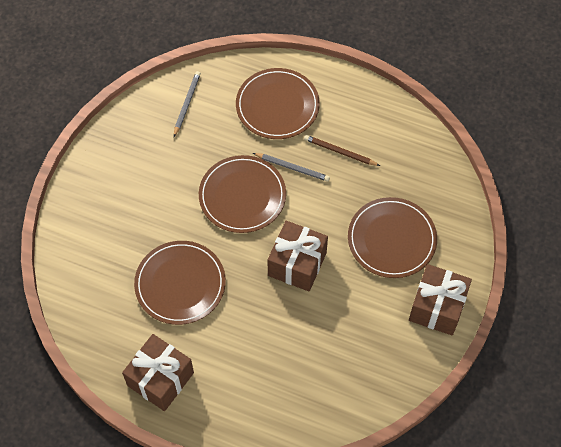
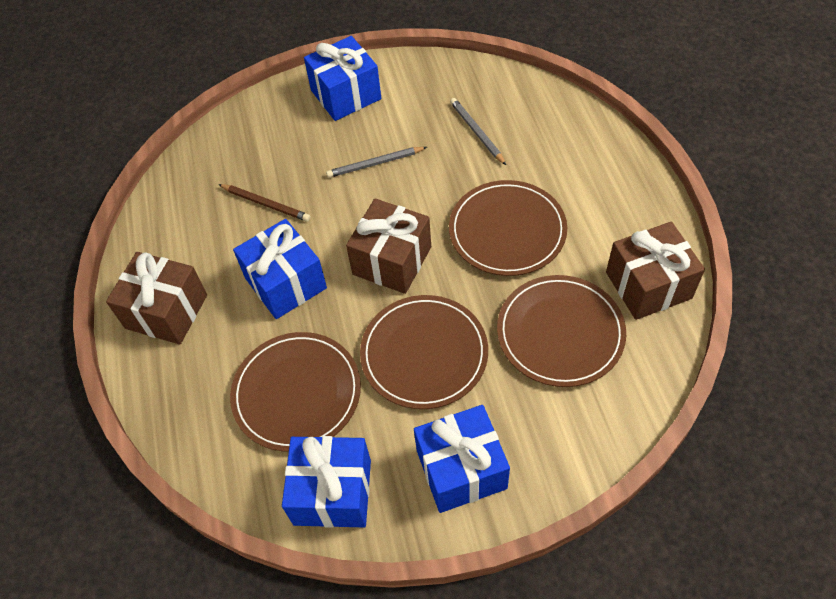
blue gift: 0 -> 4

